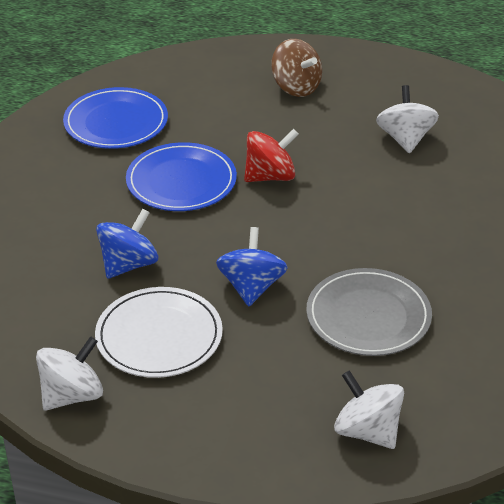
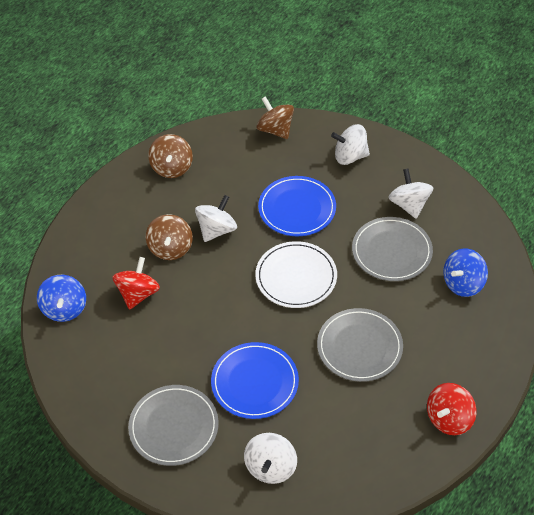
brown spinning top: 1 -> 3
grey plate: 1 -> 3
red spinning top: 1 -> 2
white spinning top: 3 -> 4

